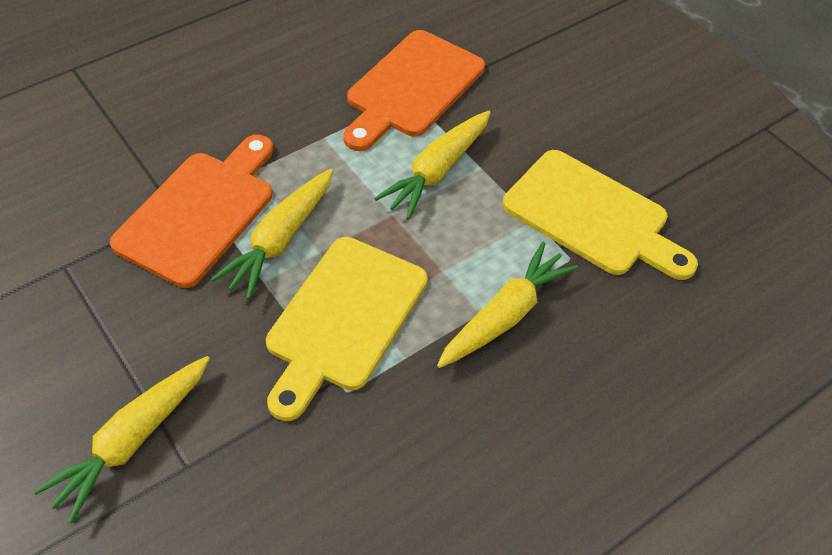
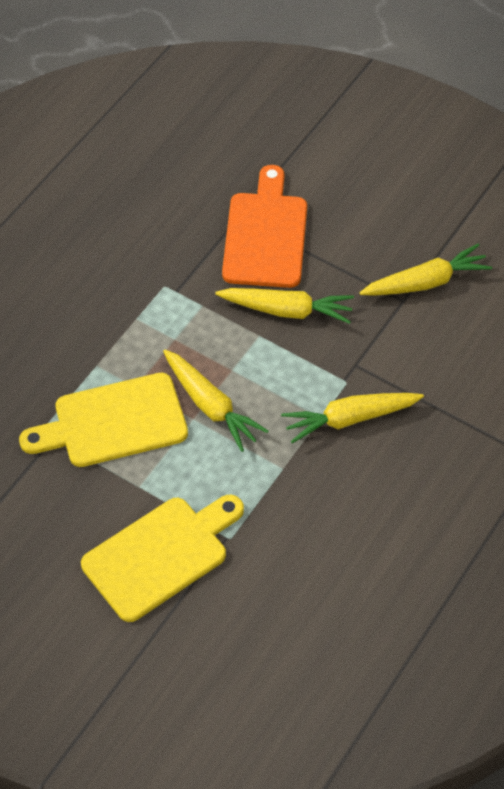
orange cutting board: 2 -> 1

